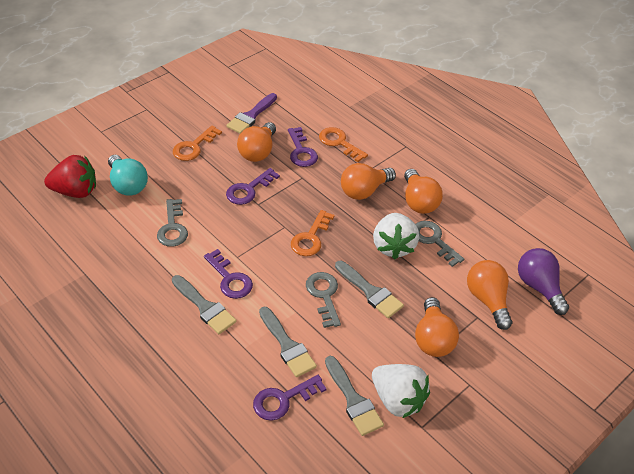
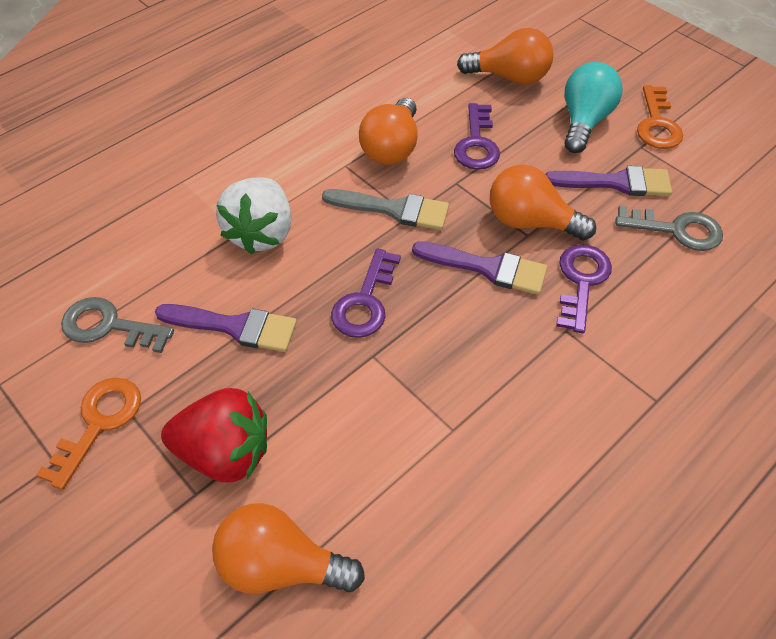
grey brush: 4 -> 1
grey key: 3 -> 2
orange key: 3 -> 2
orange light bulb: 5 -> 4
purple brush: 1 -> 3
purple key: 4 -> 3
purple light bulb: 1 -> 0
white strawberry: 2 -> 1

